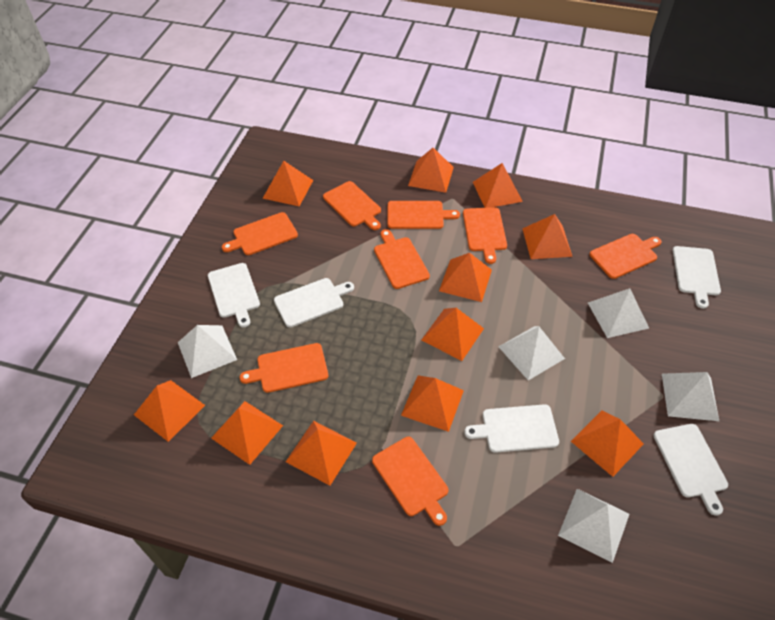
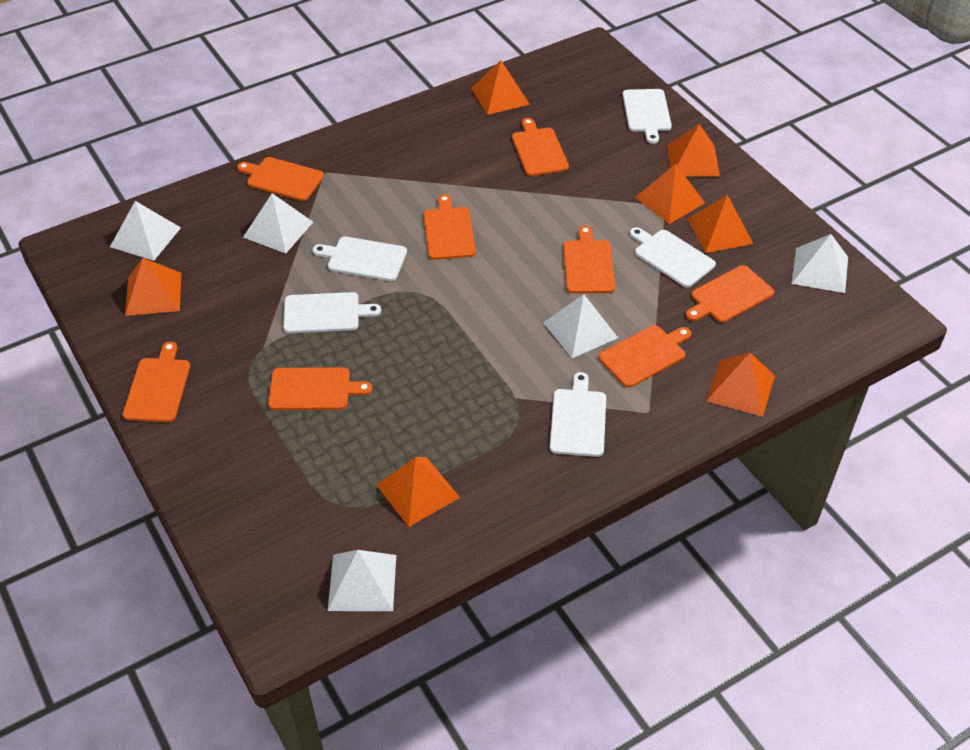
orange pyramid: 11 -> 7

